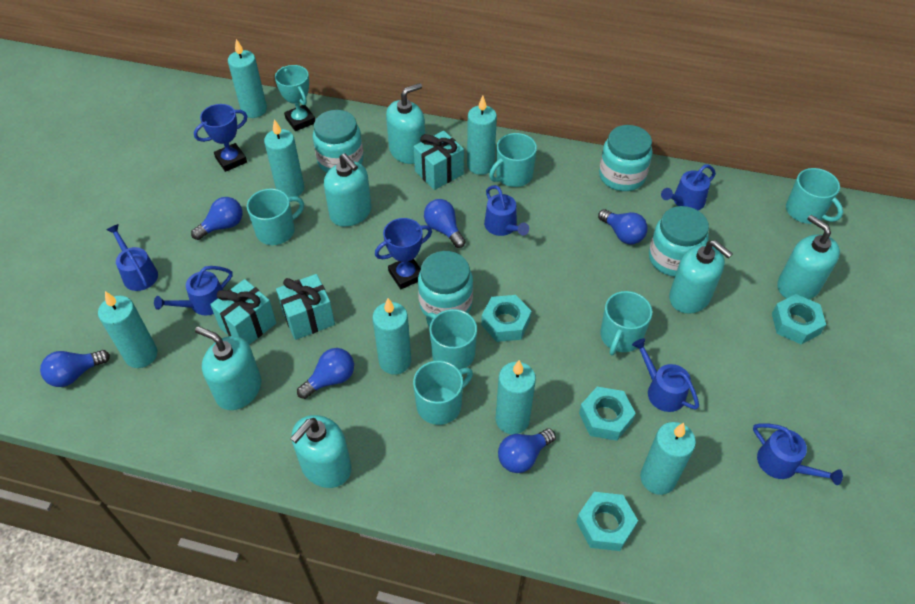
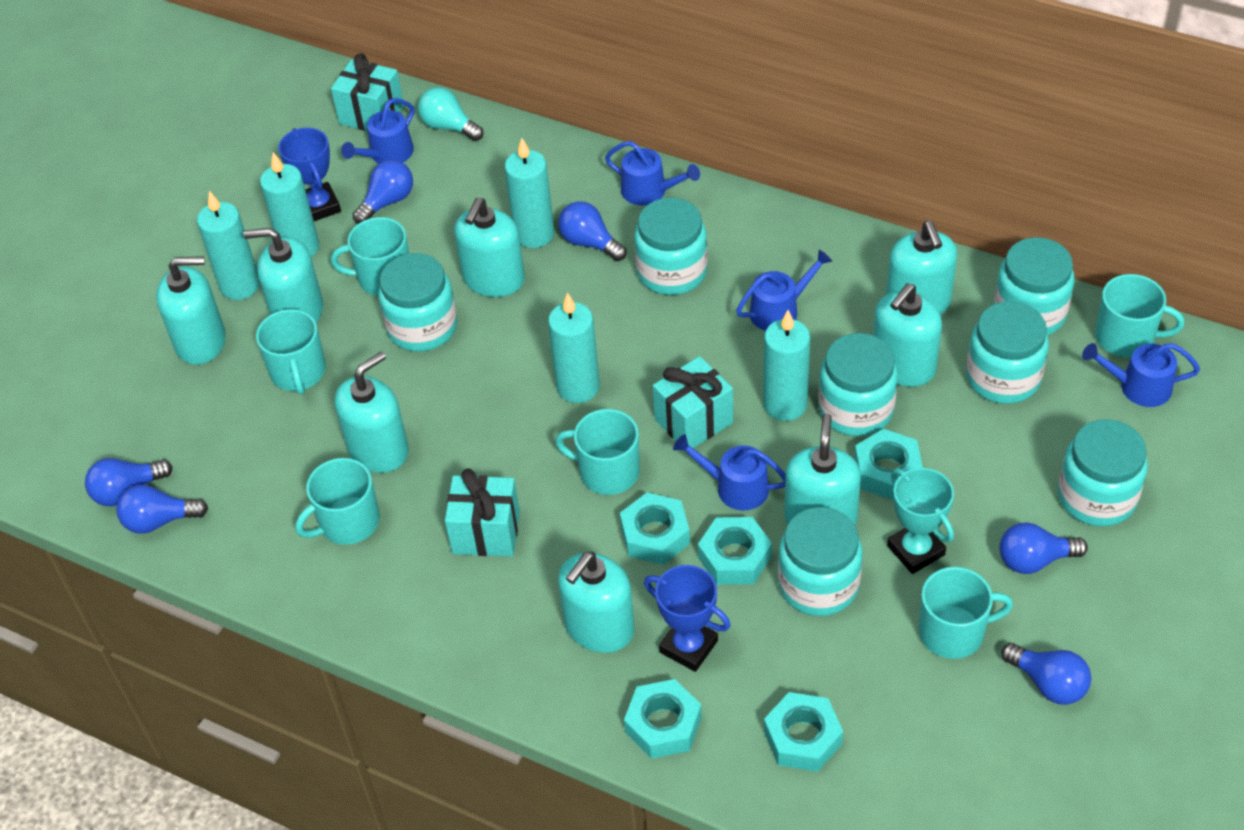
blue watering can: 6 -> 5
turquoise candle: 7 -> 5
turquoise jar: 4 -> 7
turquoise light bulb: 0 -> 1
turquoise nut: 4 -> 5
turquoise soap dispenser: 6 -> 8

